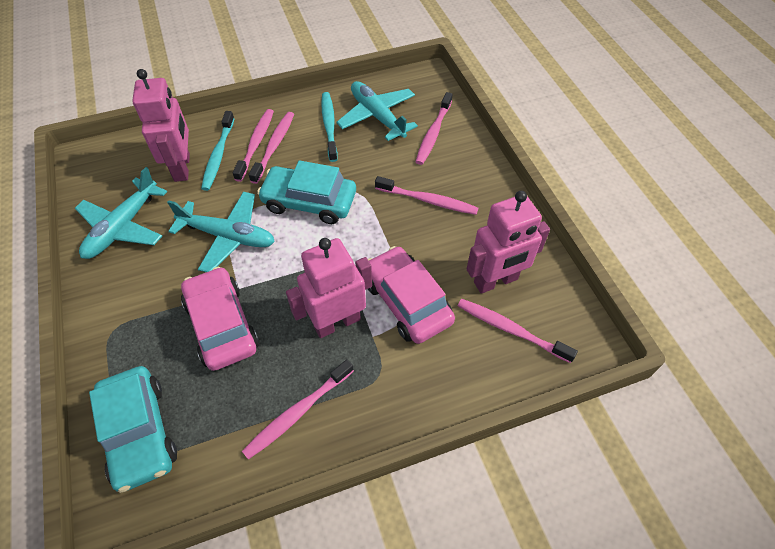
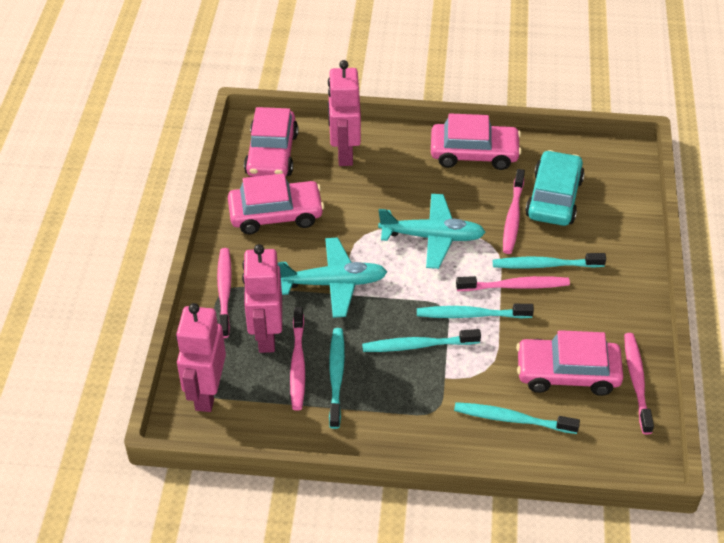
pink car: 2 -> 4
pink toothbrush: 6 -> 5
turquoise car: 2 -> 1
turquoise plane: 3 -> 2
turquoise toothbrush: 2 -> 5

